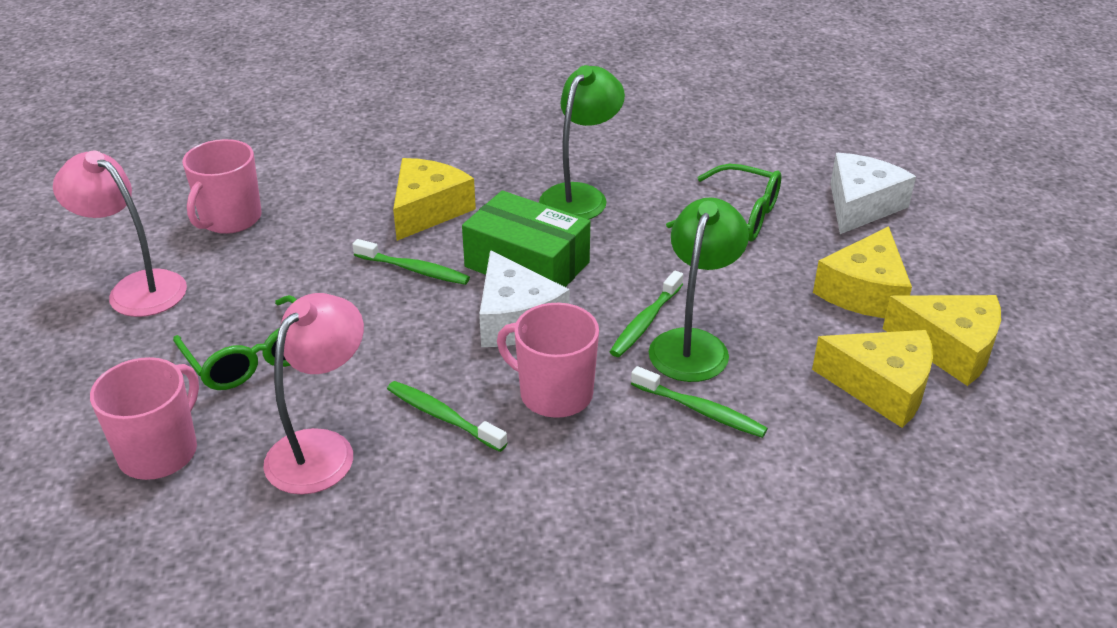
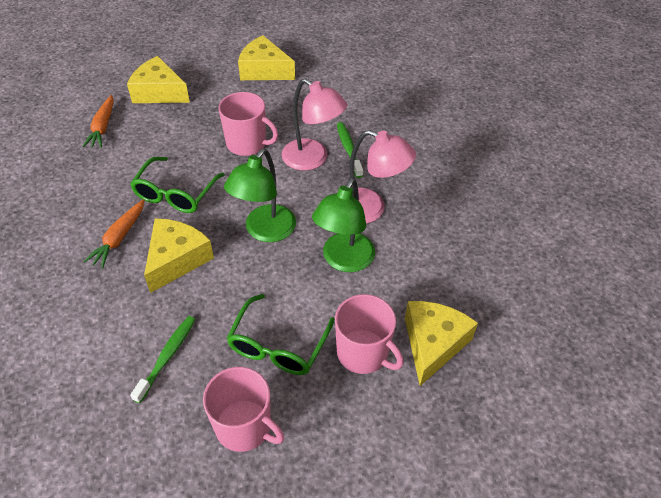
green box: 1 -> 0
green toothbrush: 4 -> 2
orange carrot: 0 -> 2
white cheese: 2 -> 0

